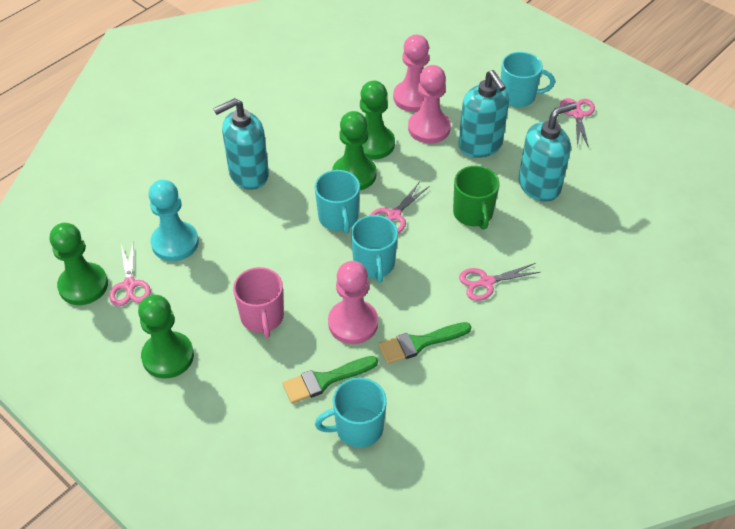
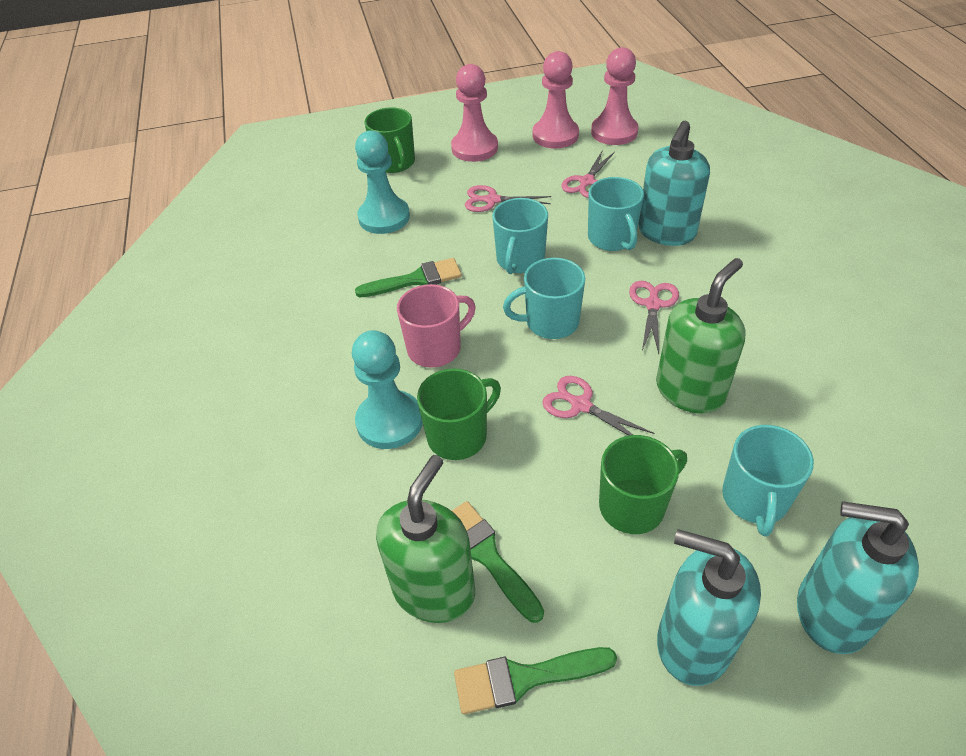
green brush: 2 -> 3
green mug: 1 -> 3
green pawn: 4 -> 0
green soap dispenser: 0 -> 2
turquoise pawn: 1 -> 2

